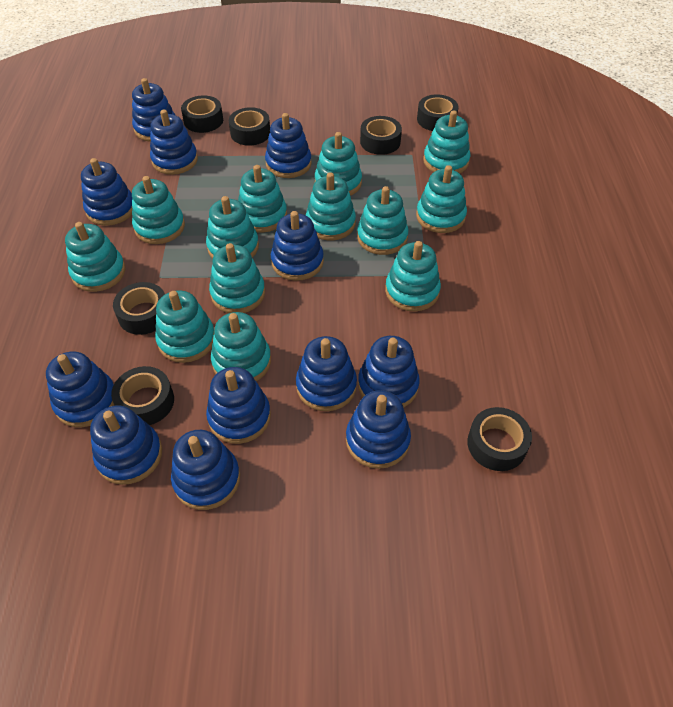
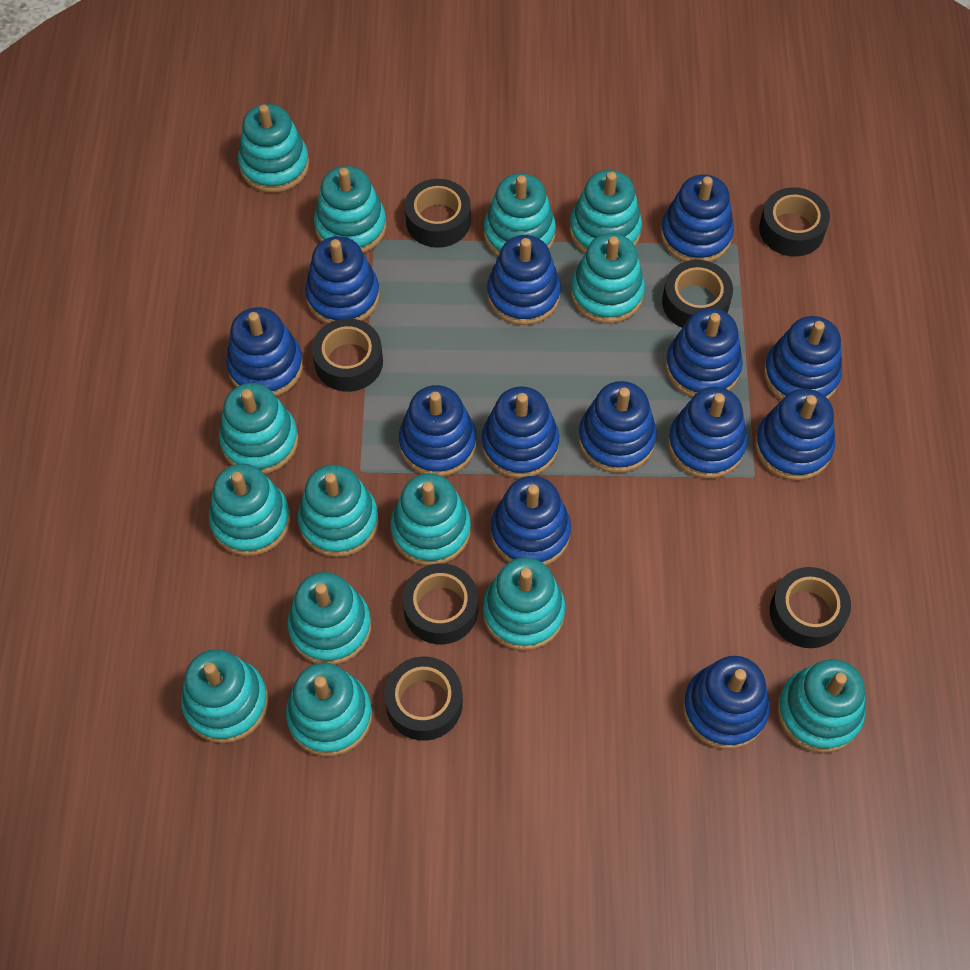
blue stacking toy: 12 -> 13
turquoise stacking toy: 13 -> 14

